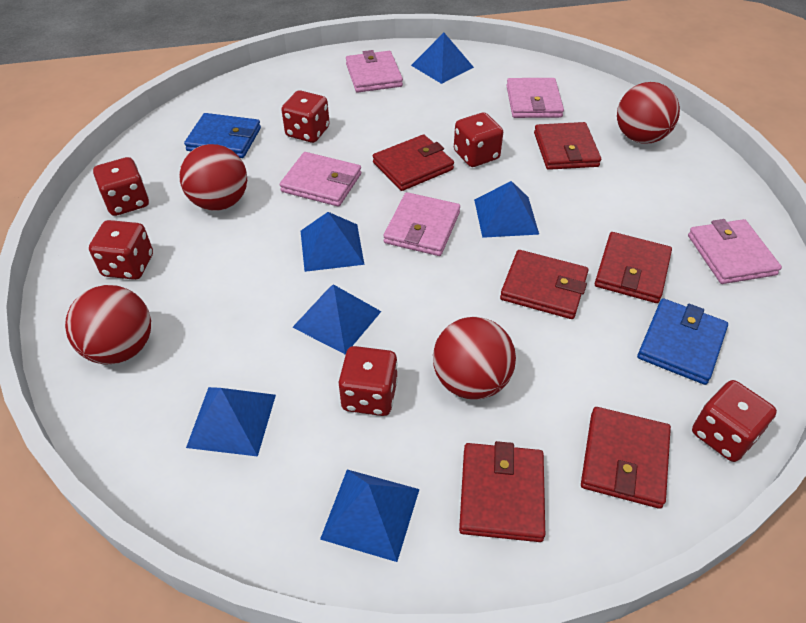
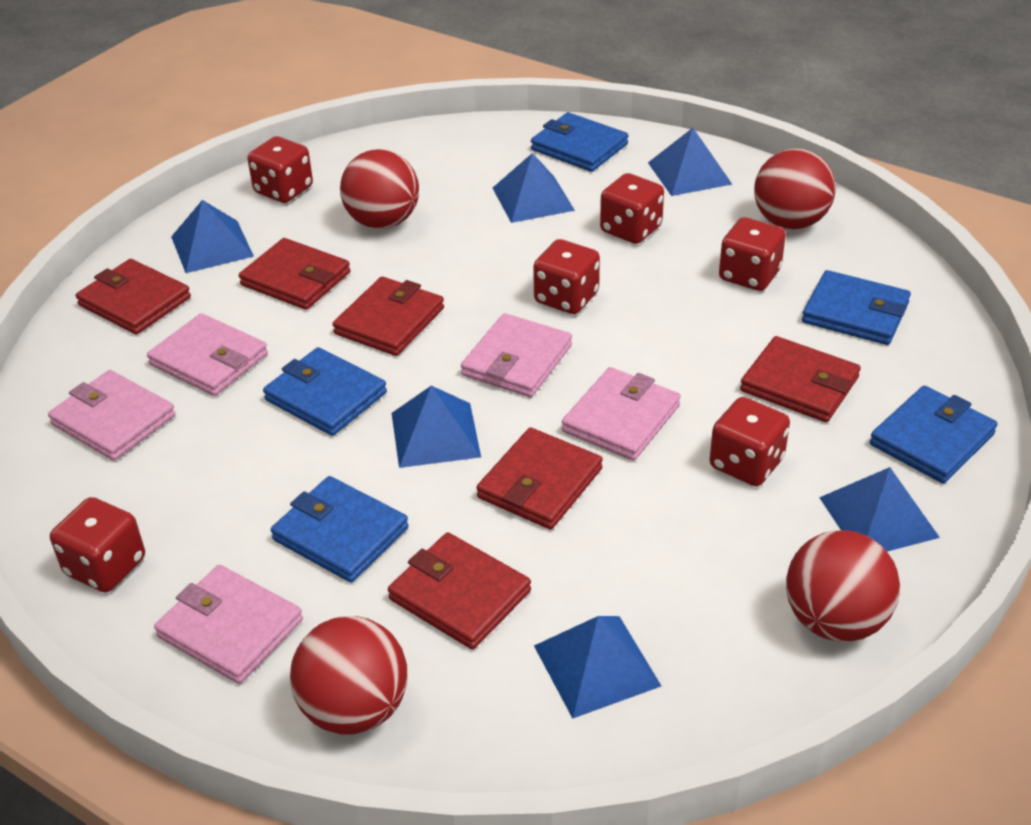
blue wallet: 2 -> 5

